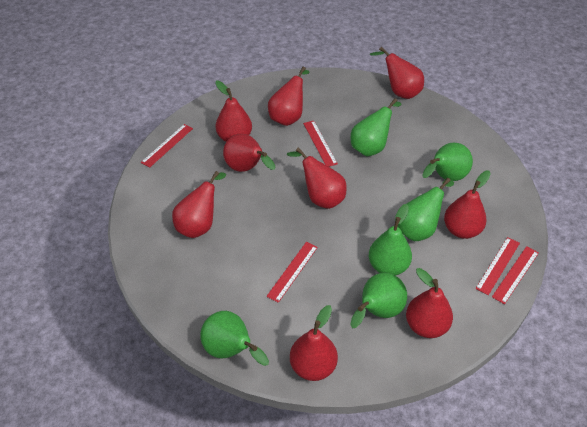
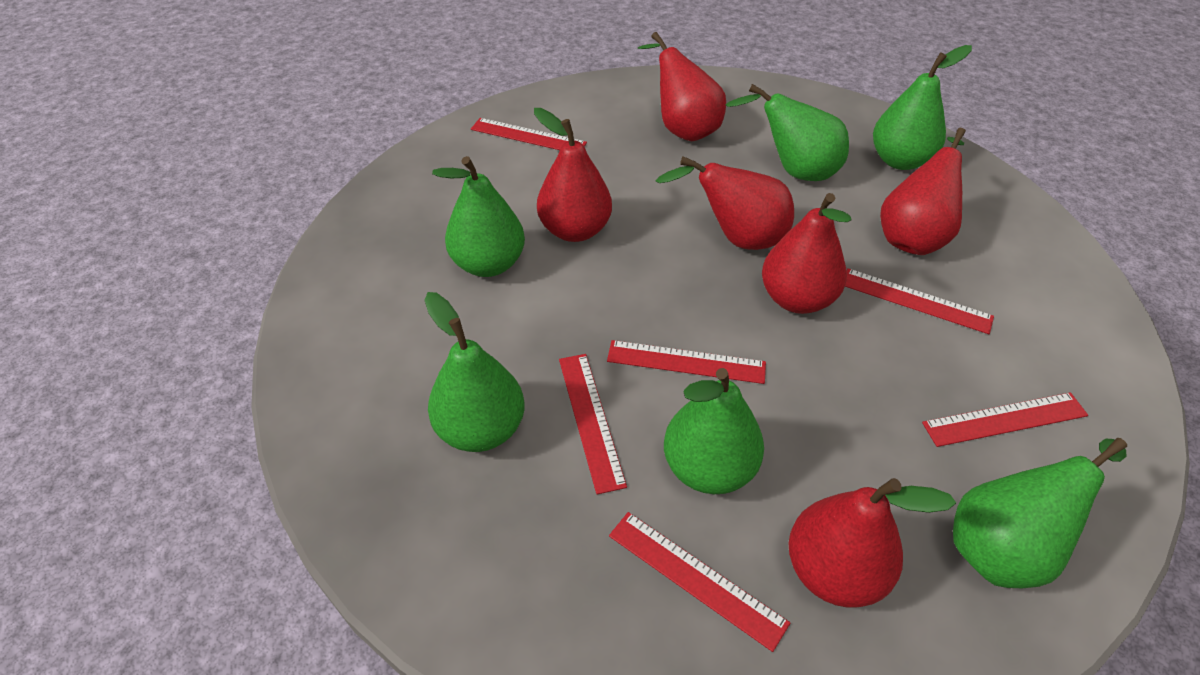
red pear: 9 -> 6
red ruler: 5 -> 6

